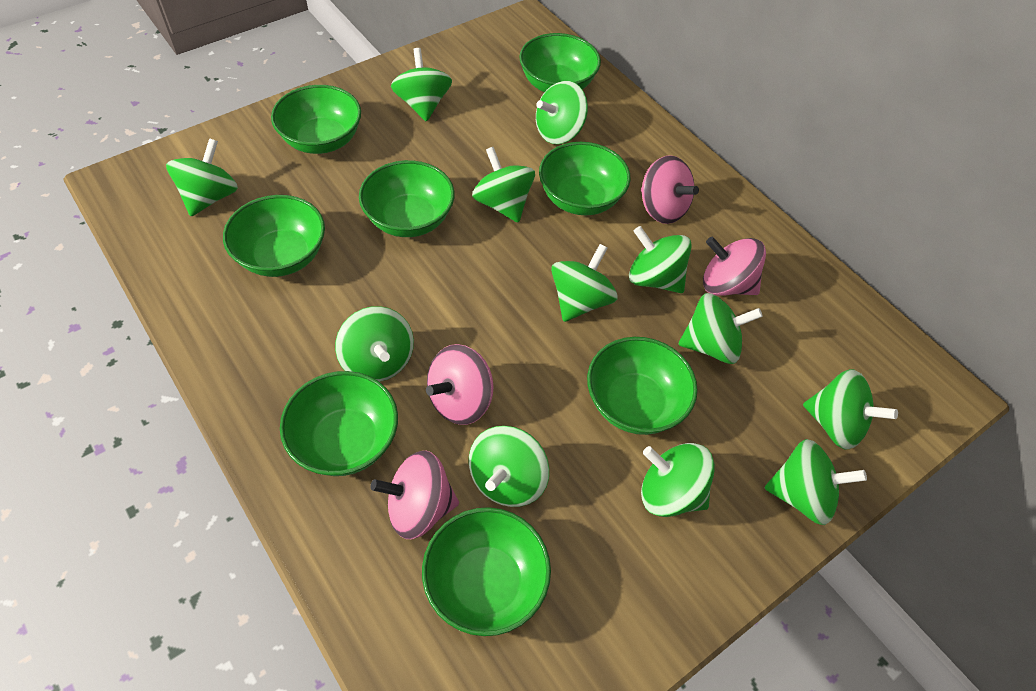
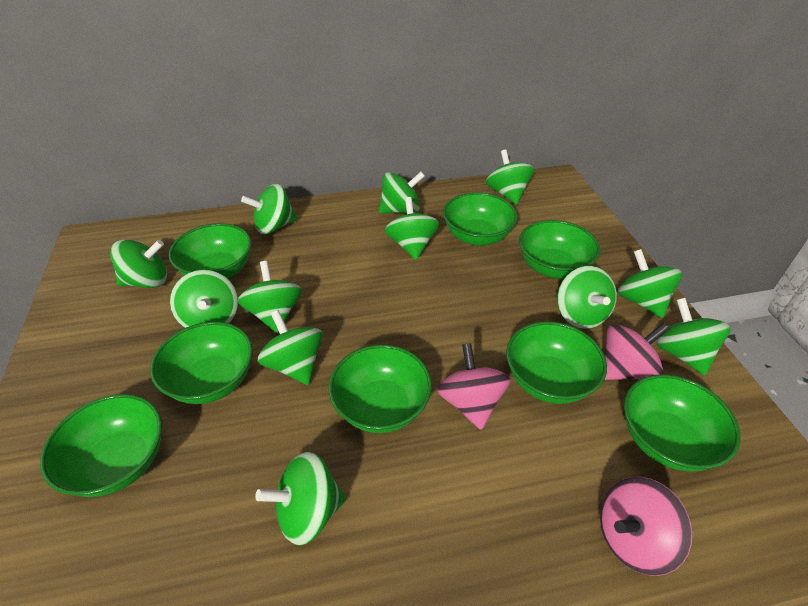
pink spinning top: 4 -> 3

